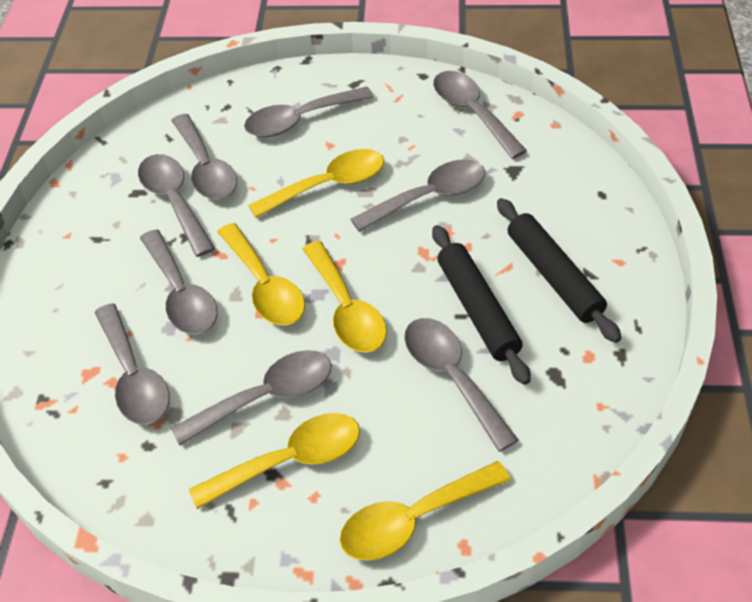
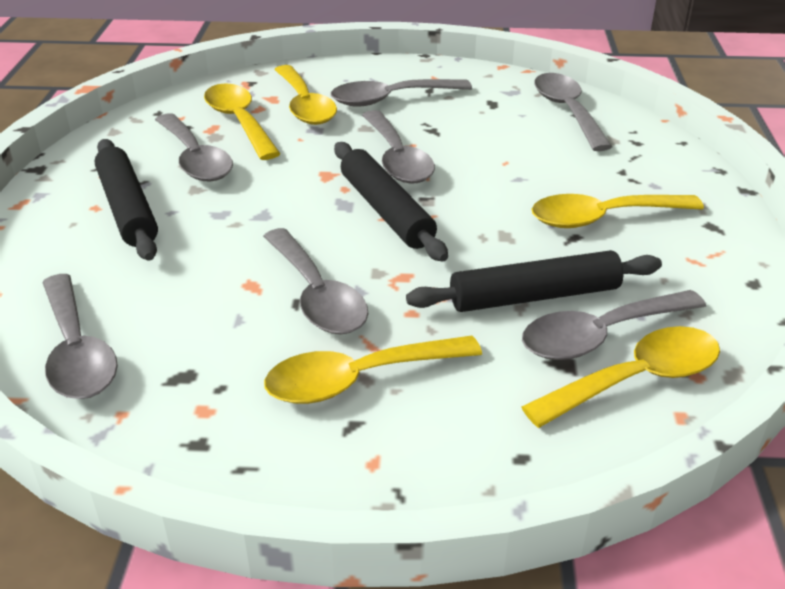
black rolling pin: 2 -> 3
grey spoon: 9 -> 7

